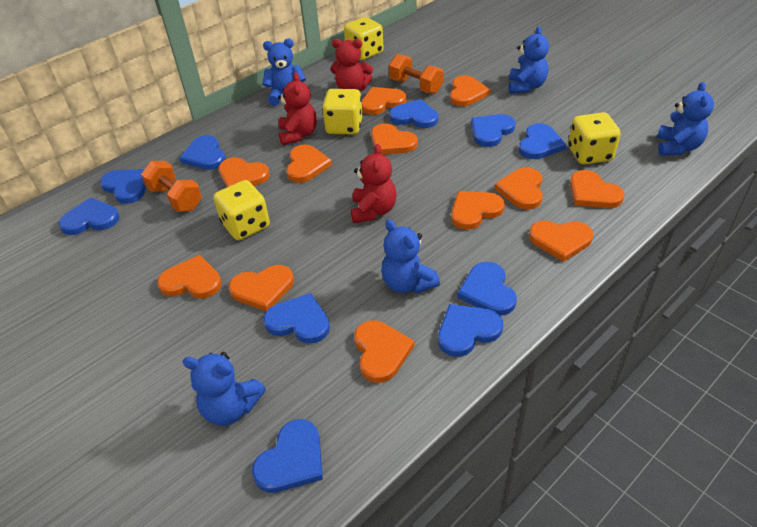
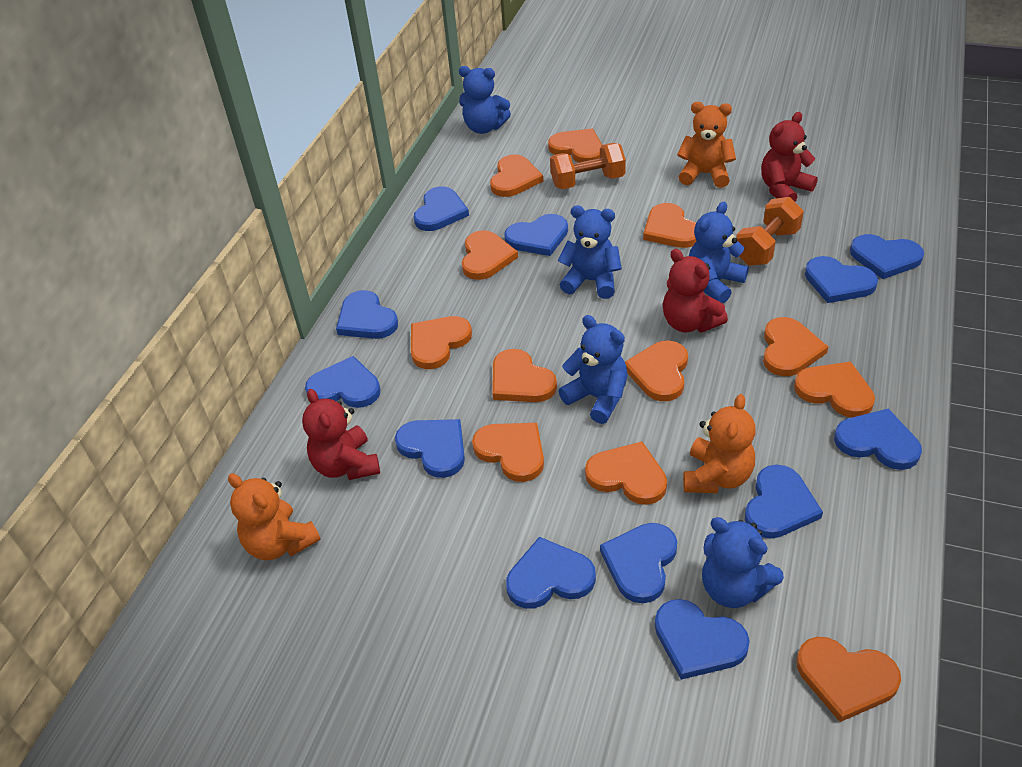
blue heart: 10 -> 12
orange teddy bear: 0 -> 3
yellow dice: 4 -> 0

